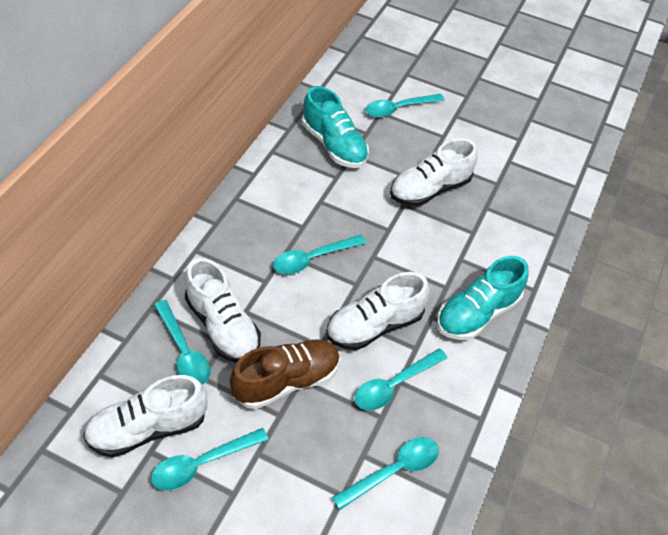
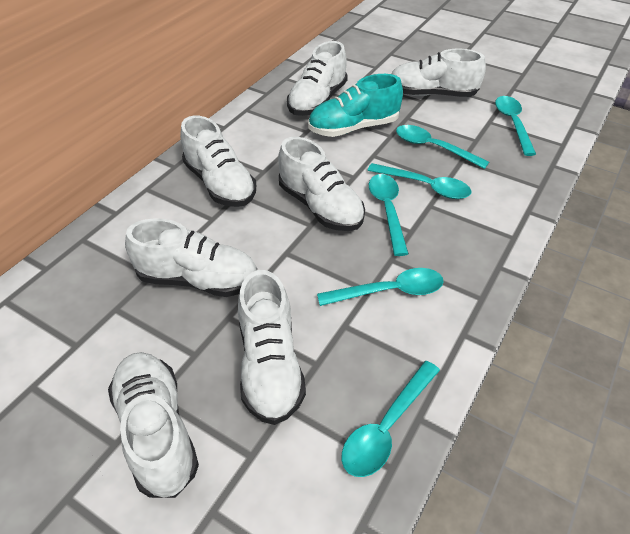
brown shoe: 1 -> 0
turquoise shoe: 2 -> 1
white shoe: 4 -> 7

